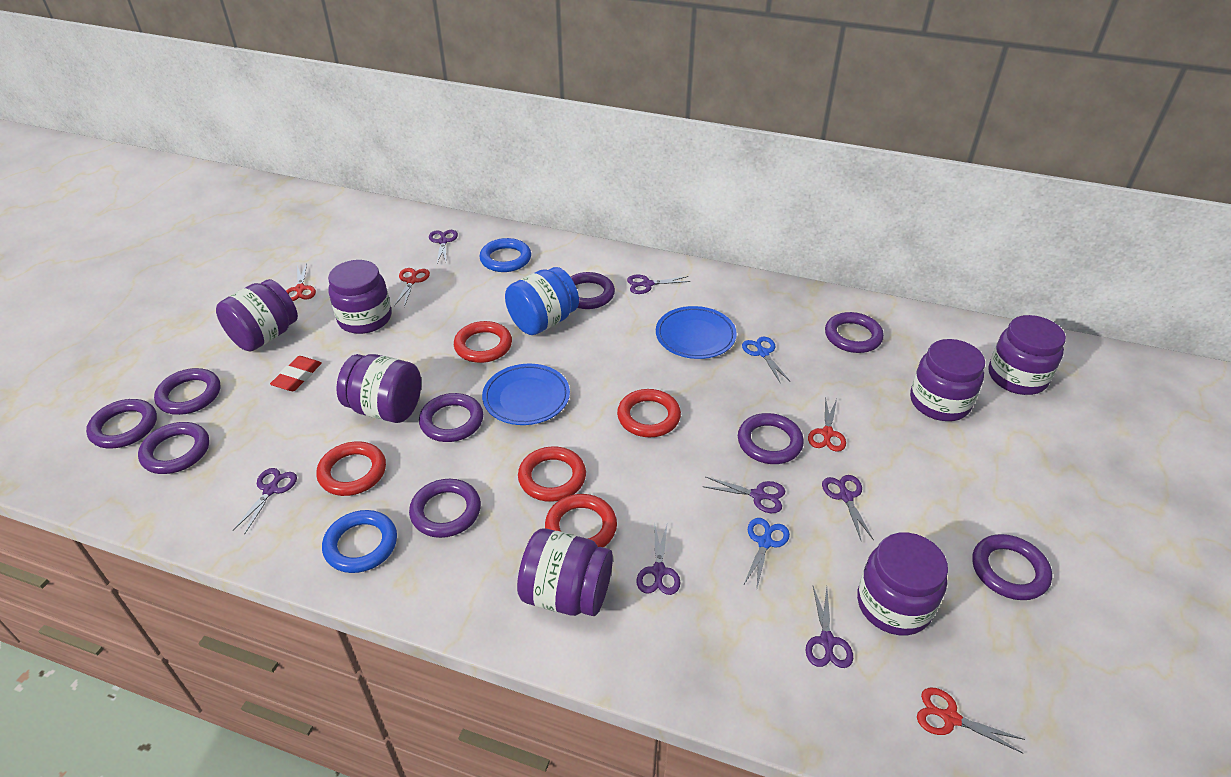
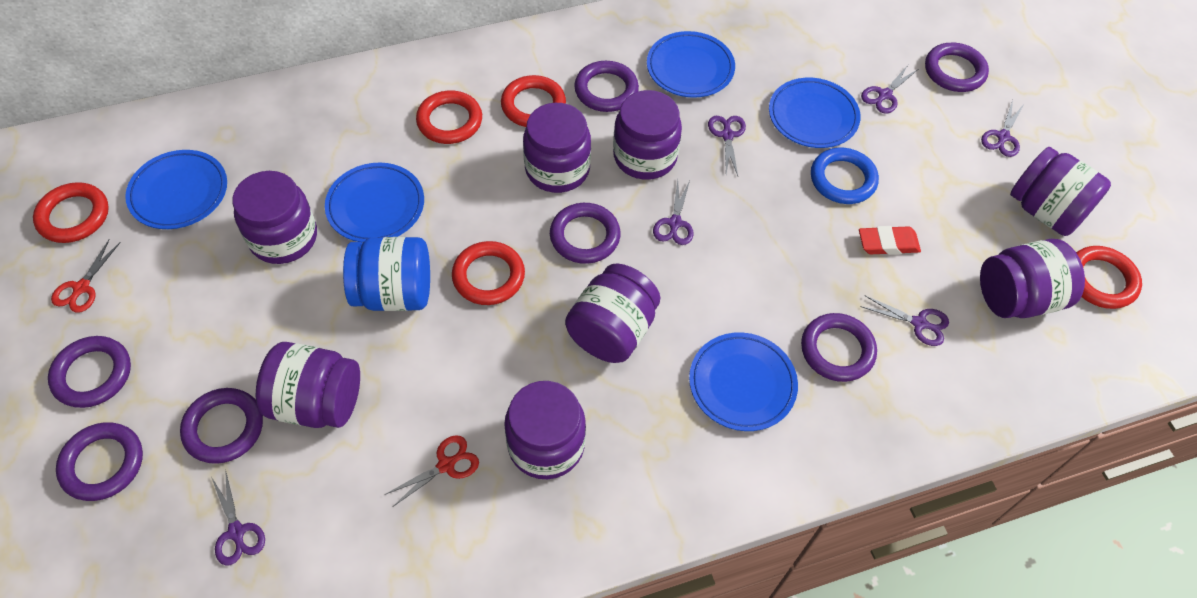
blue plate: 2 -> 5
blue ring: 2 -> 1
blue scissors: 2 -> 0
purple jar: 7 -> 8
purple ring: 9 -> 7
purple scissors: 7 -> 6
red scissors: 4 -> 2

